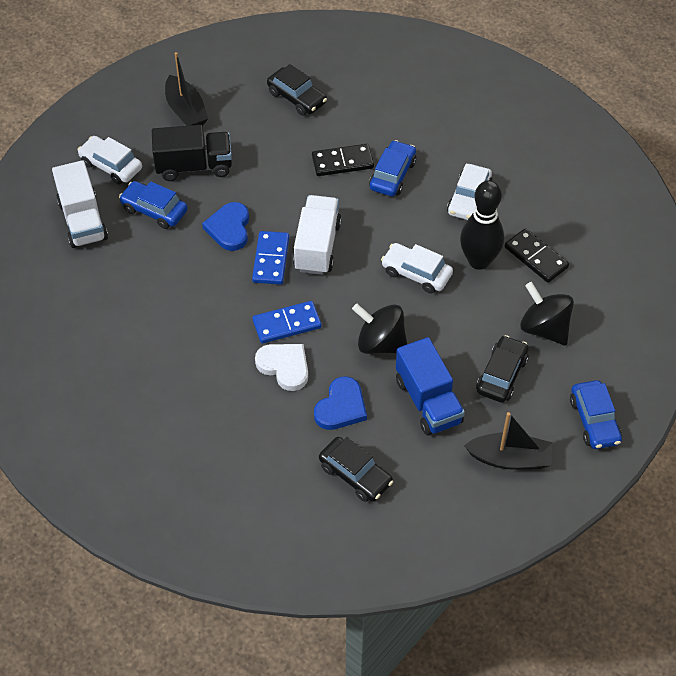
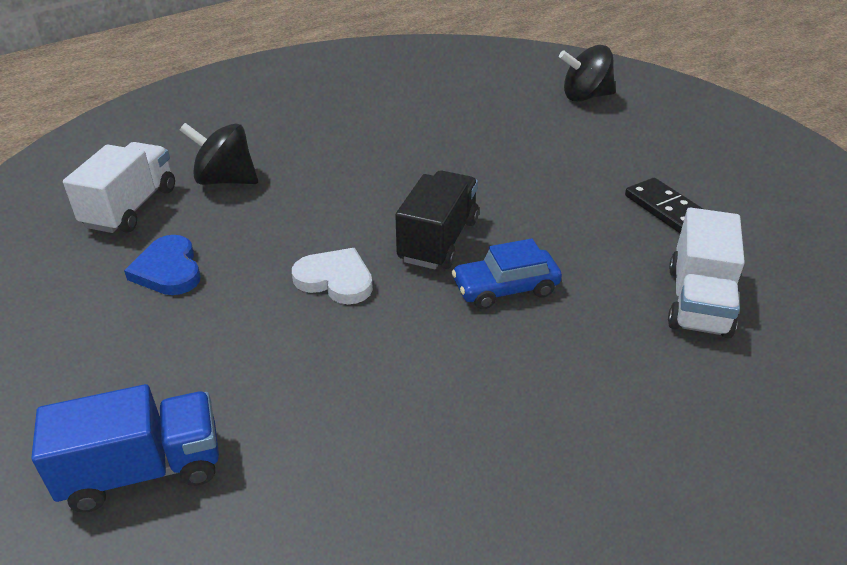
black boat: 2 -> 0
black bowling pin: 1 -> 0
black car: 3 -> 0
black domino: 2 -> 1
blue car: 3 -> 1
blue domino: 2 -> 0
blue heart: 2 -> 1
white car: 3 -> 0

